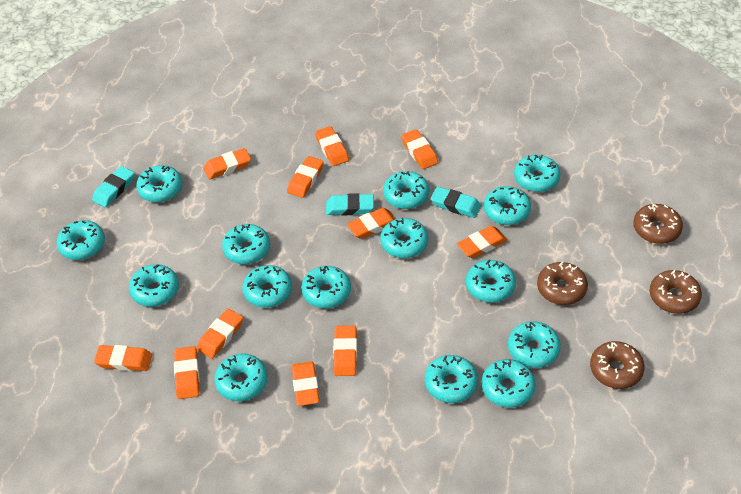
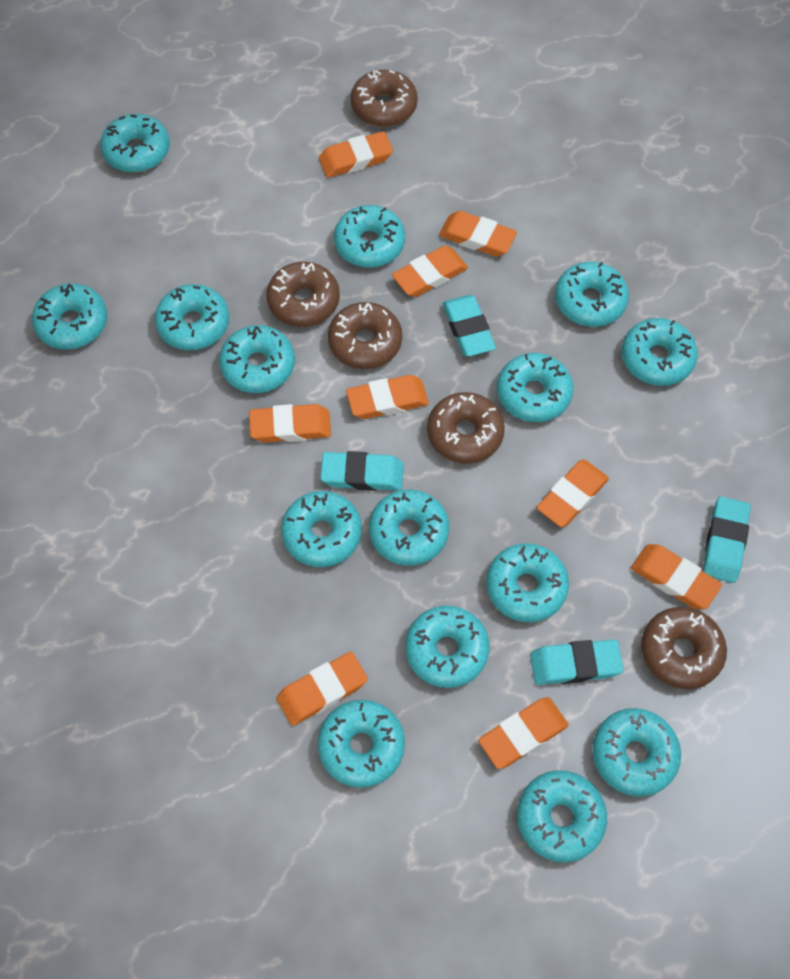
brown donut: 4 -> 5
orange eraser: 11 -> 9
turquoise eraser: 3 -> 4

